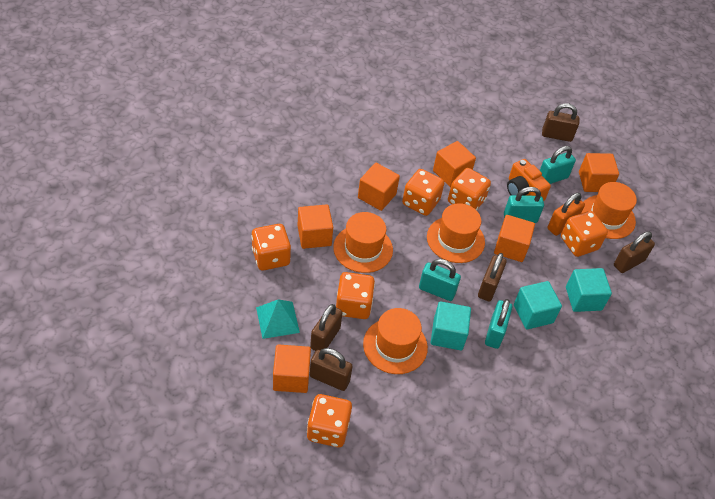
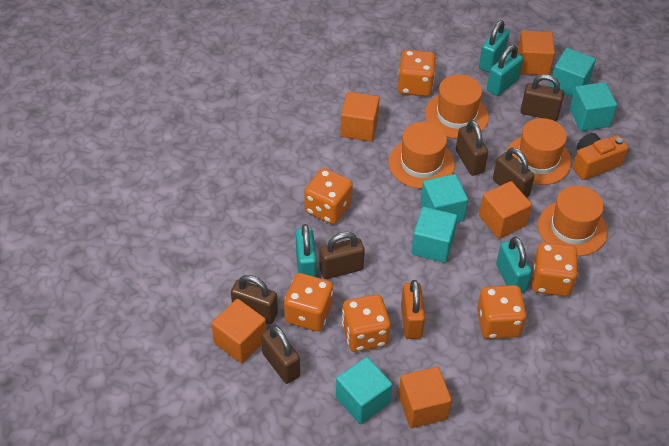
brown padlock: 5 -> 6
orange cube: 6 -> 5
turquoise cube: 3 -> 5
turquoise pyramid: 1 -> 0

